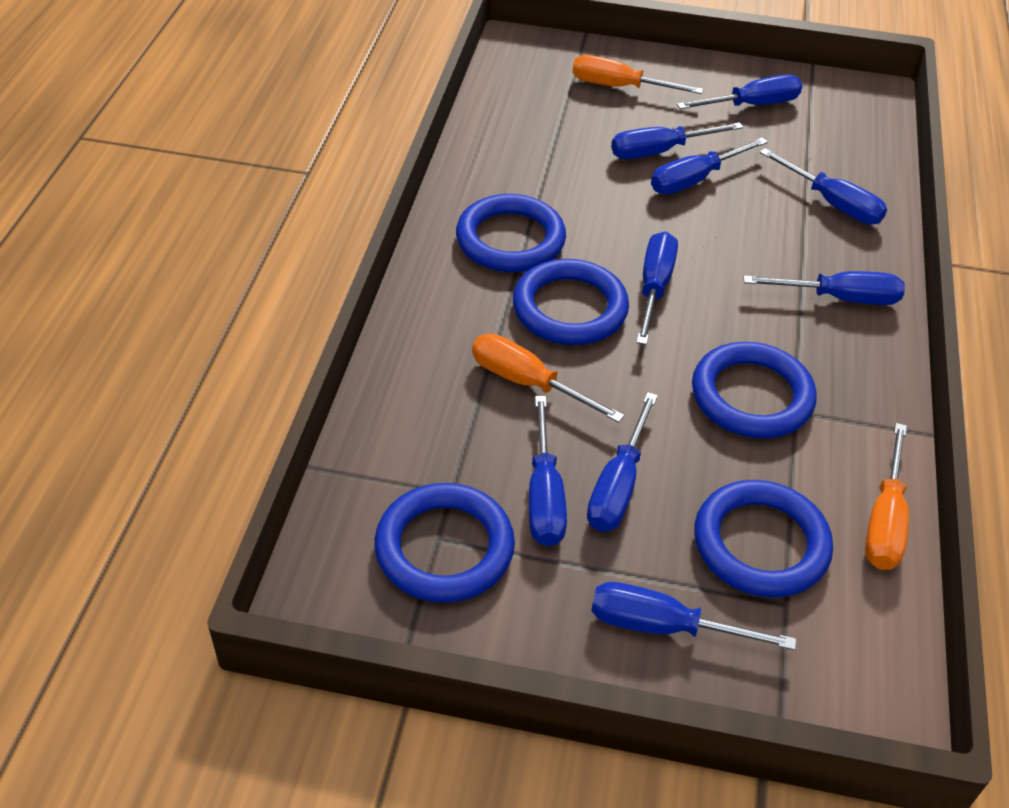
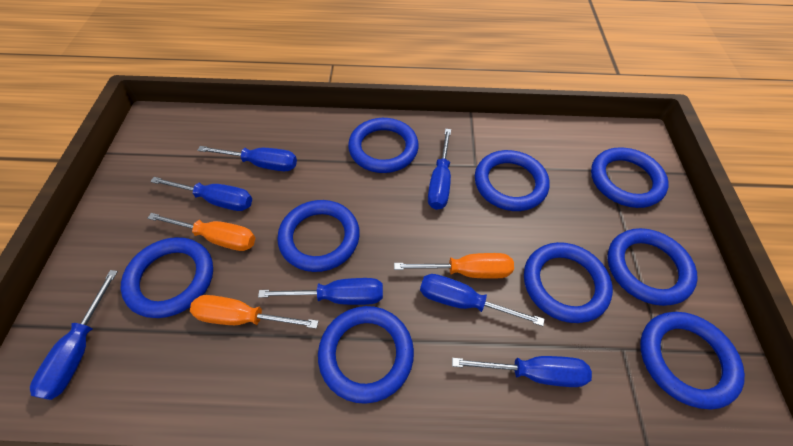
blue ring: 5 -> 9
blue screwdriver: 9 -> 7

